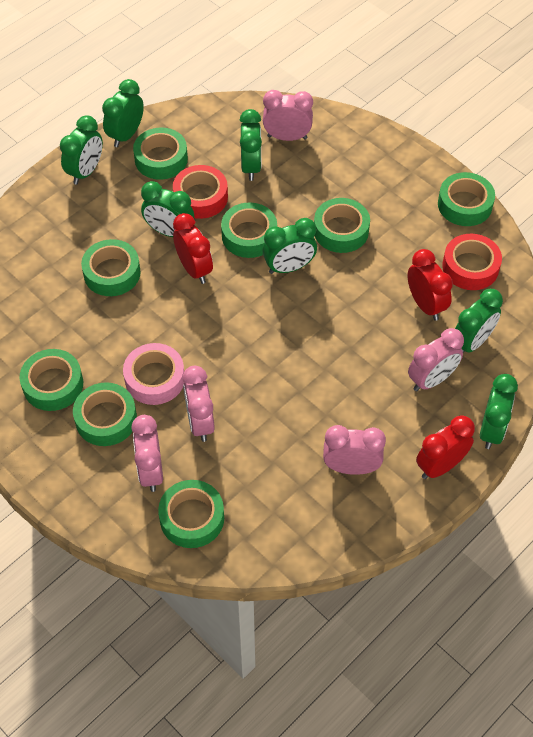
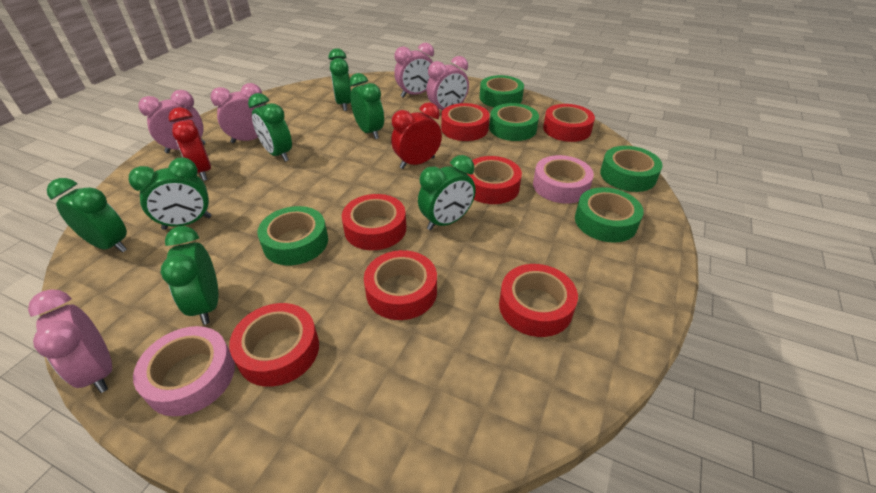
green tape: 8 -> 5
pink tape: 1 -> 2
red clock: 3 -> 2
red tape: 2 -> 7

